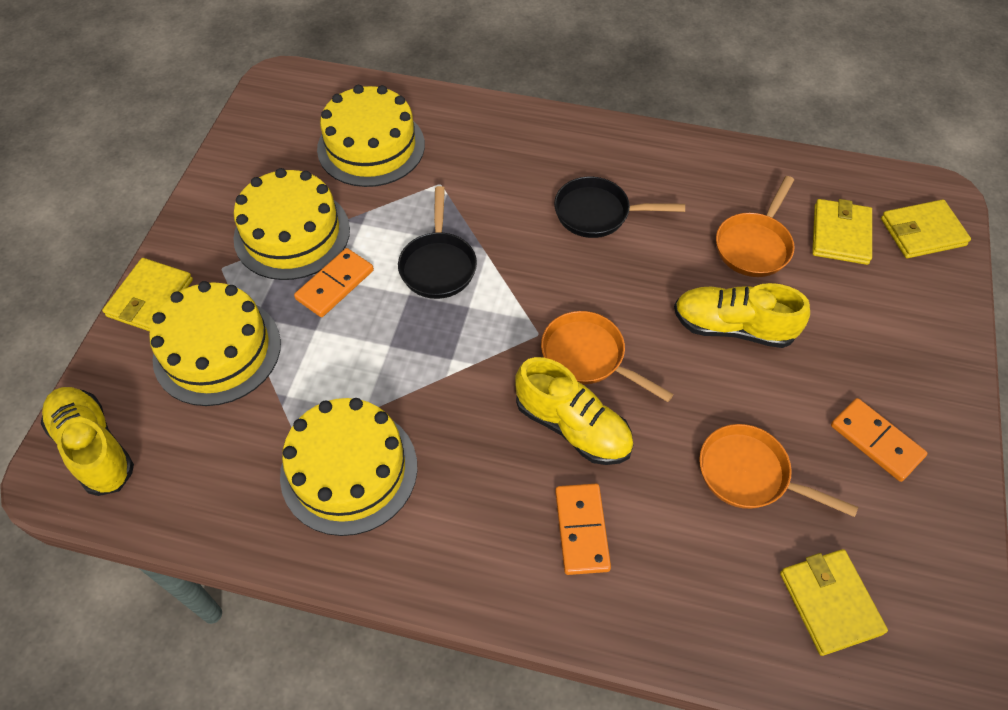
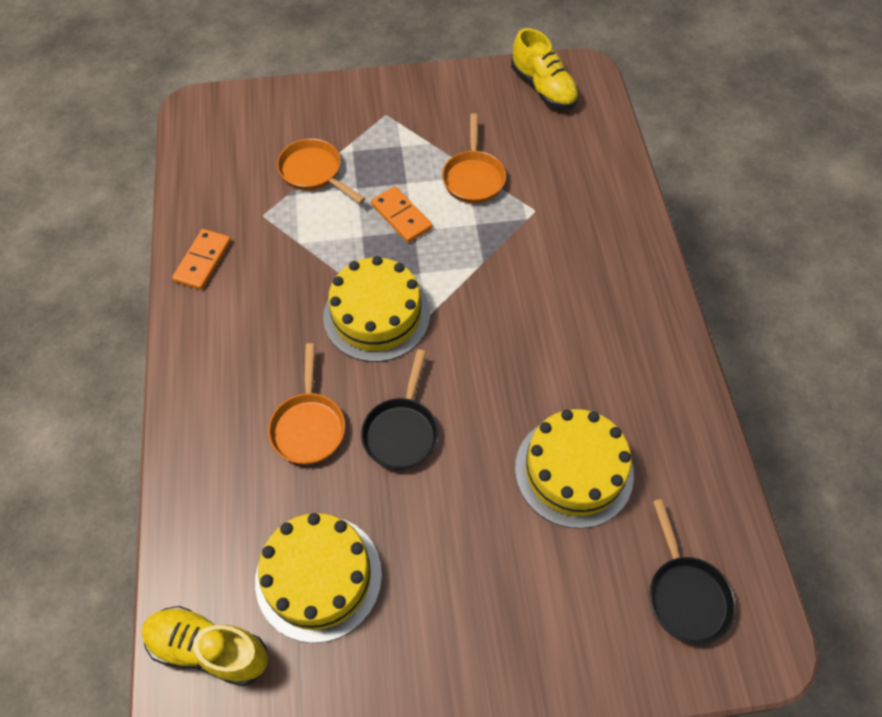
orange domino: 3 -> 2
yellow cake: 4 -> 3
yellow shoe: 3 -> 2
yellow wallet: 4 -> 0

